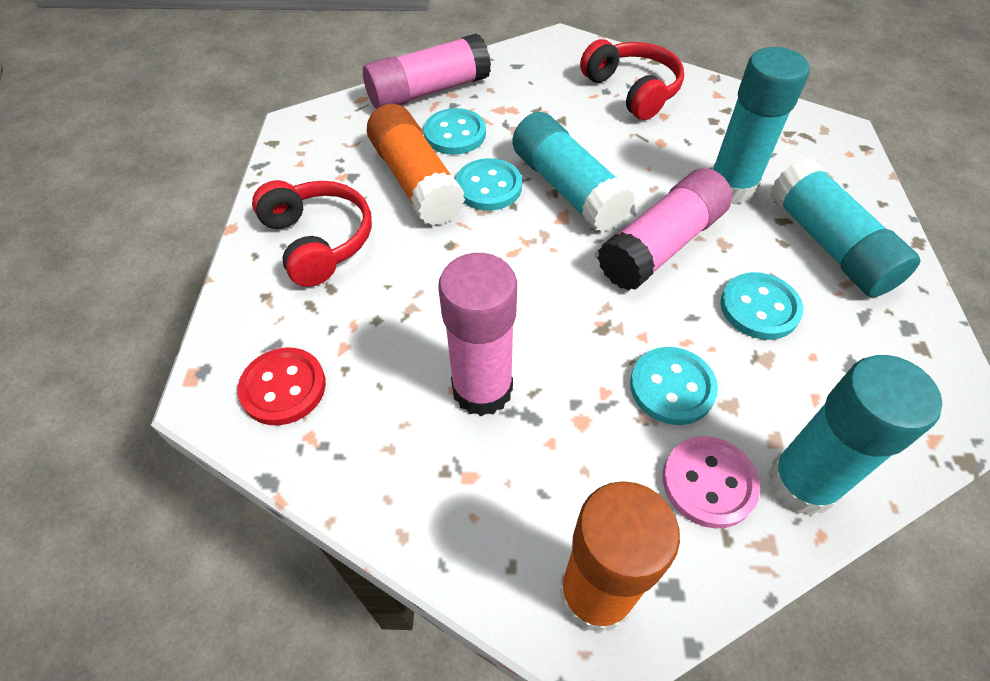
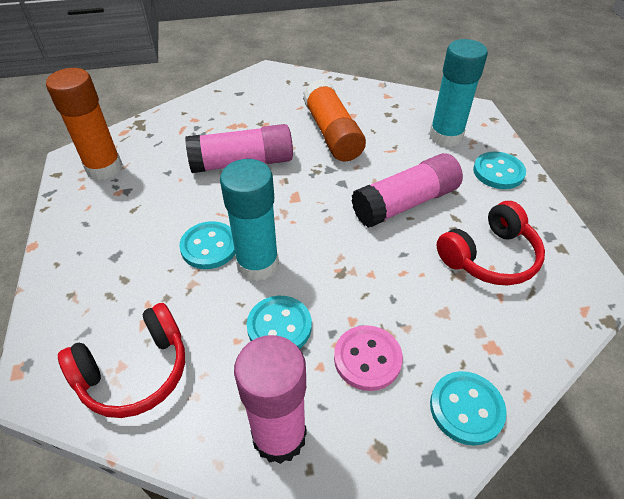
red button: 1 -> 0
turquoise glue stick: 4 -> 2

